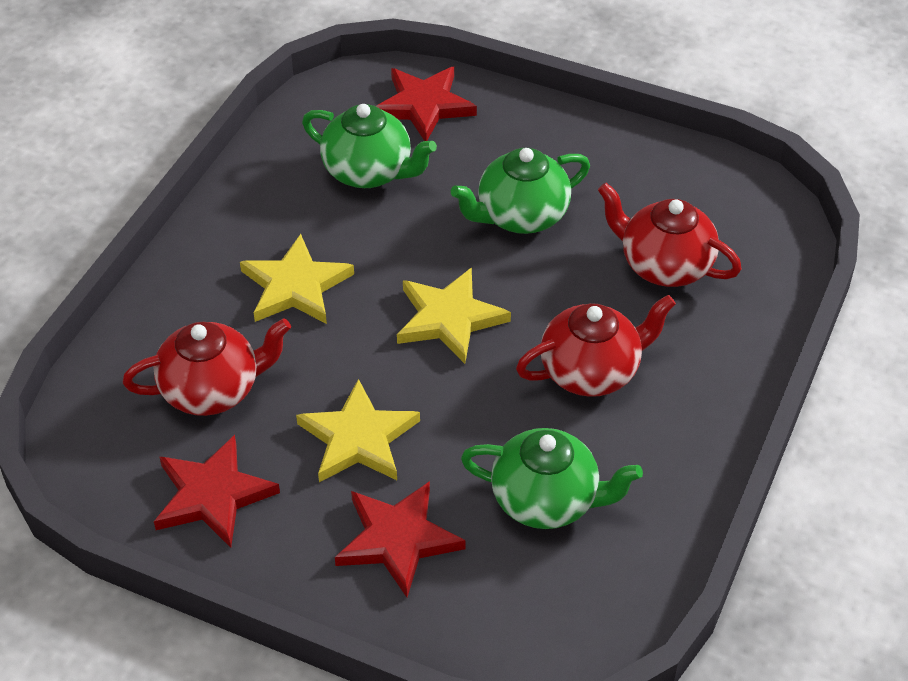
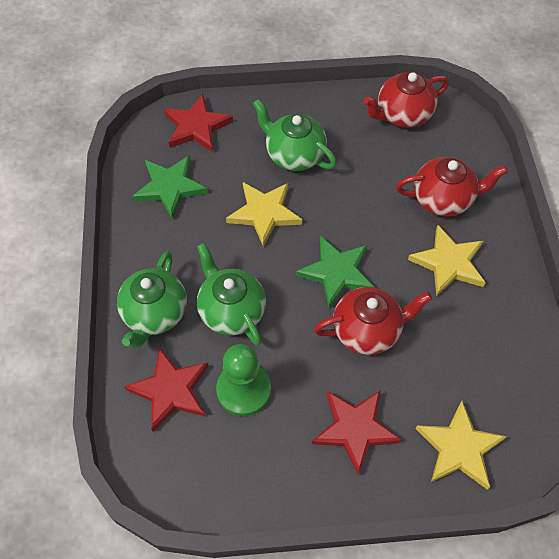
green pawn: 0 -> 1
green star: 0 -> 2

